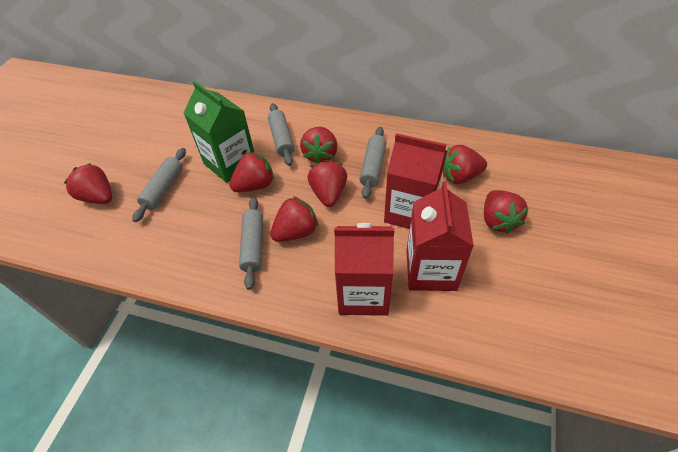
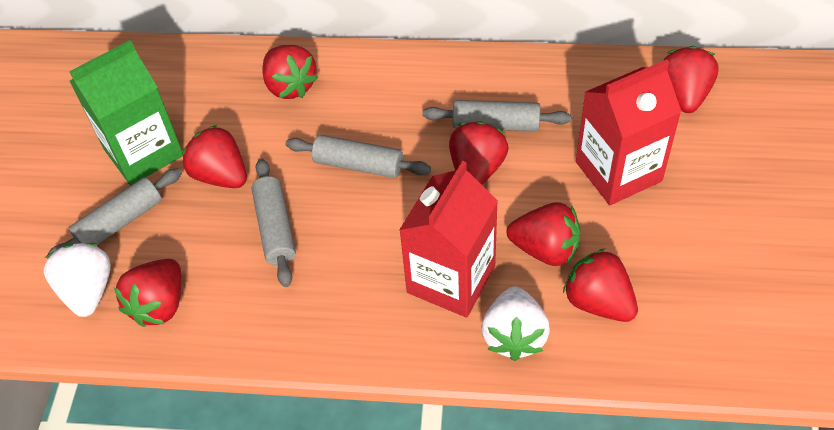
red carton: 3 -> 2
white strawberry: 0 -> 2

